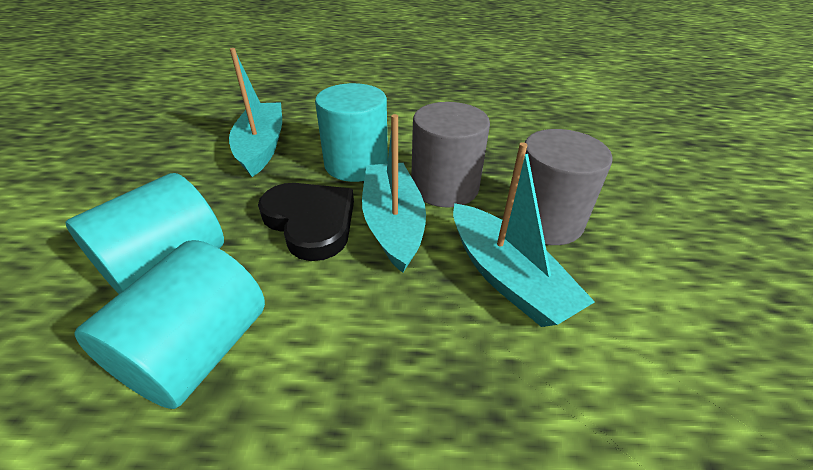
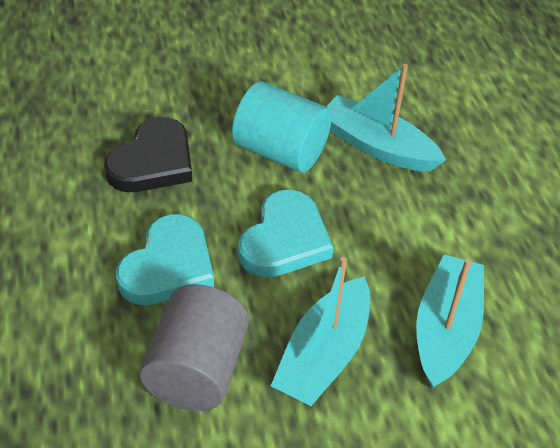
grey cylinder: 2 -> 1
turquoise cylinder: 3 -> 1
turquoise heart: 0 -> 2

